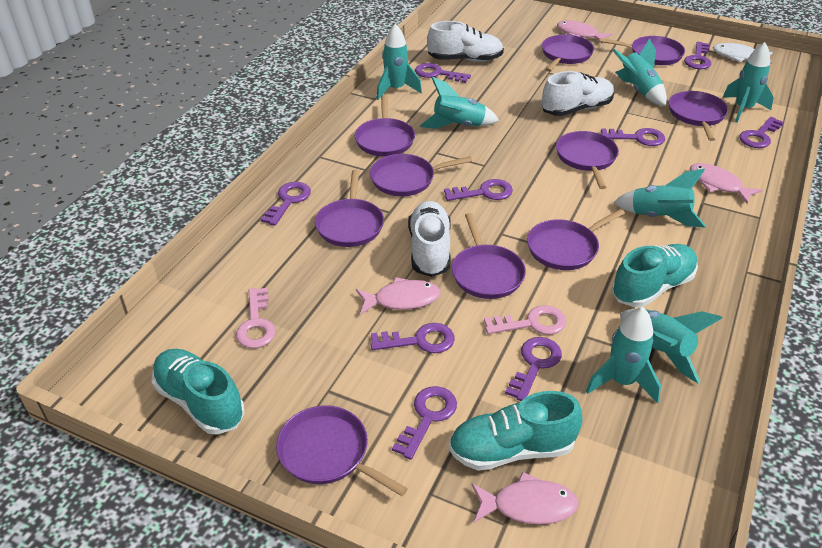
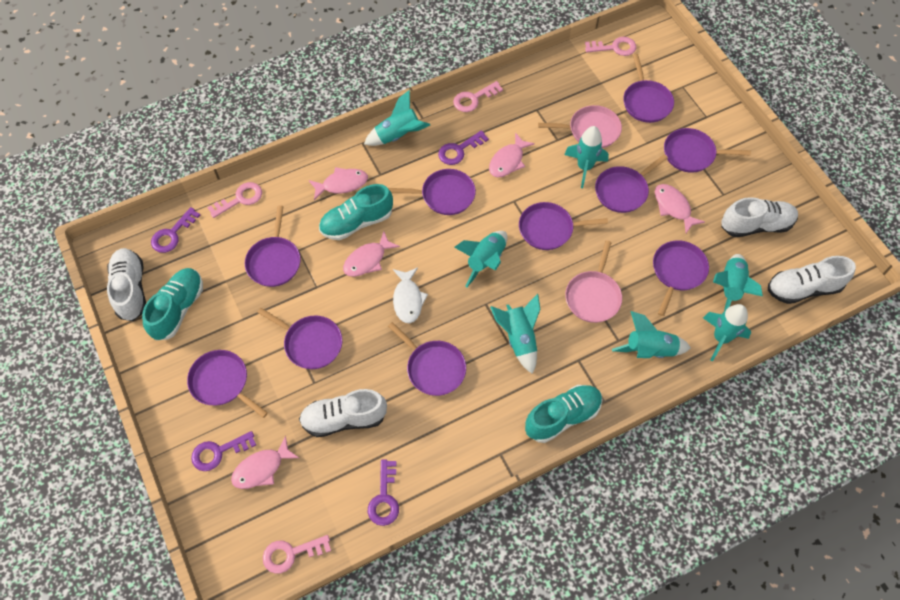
pink fish: 4 -> 5
pink key: 2 -> 4
pink pan: 0 -> 2
purple key: 9 -> 4
white shoe: 3 -> 4

